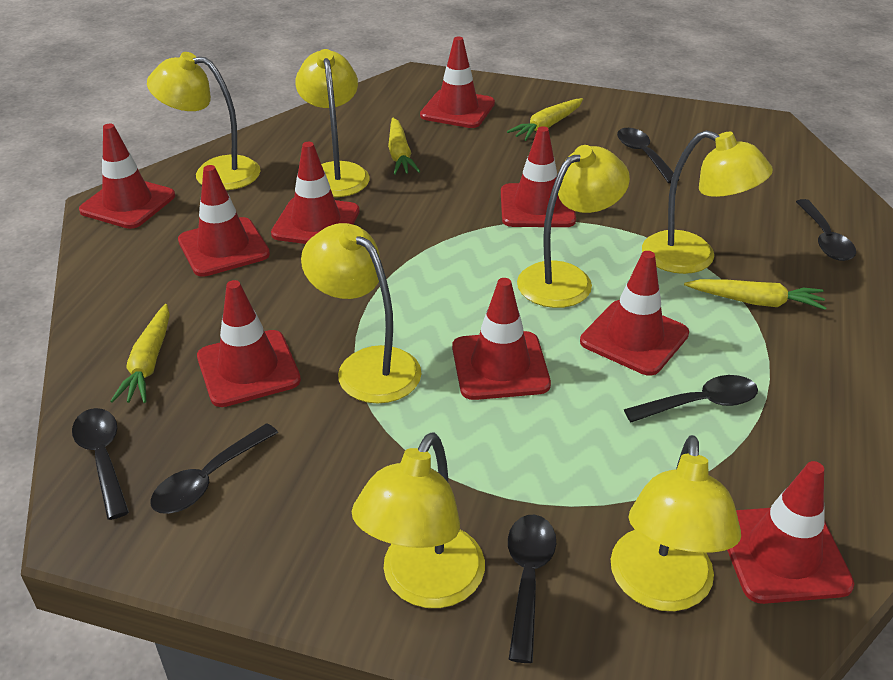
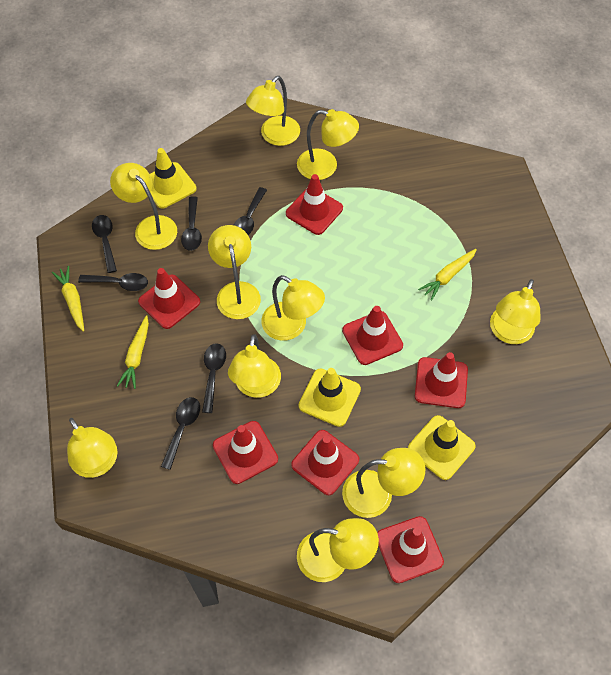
red traffic cone: 9 -> 7
yellow carrot: 4 -> 3
yellow lamp: 7 -> 10
yellow traffic cone: 0 -> 3

